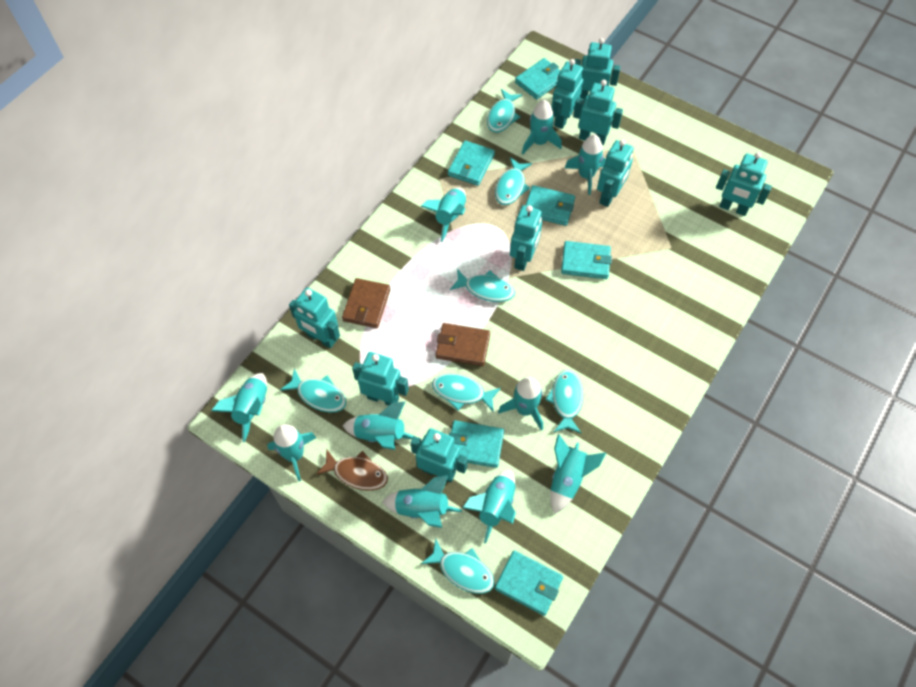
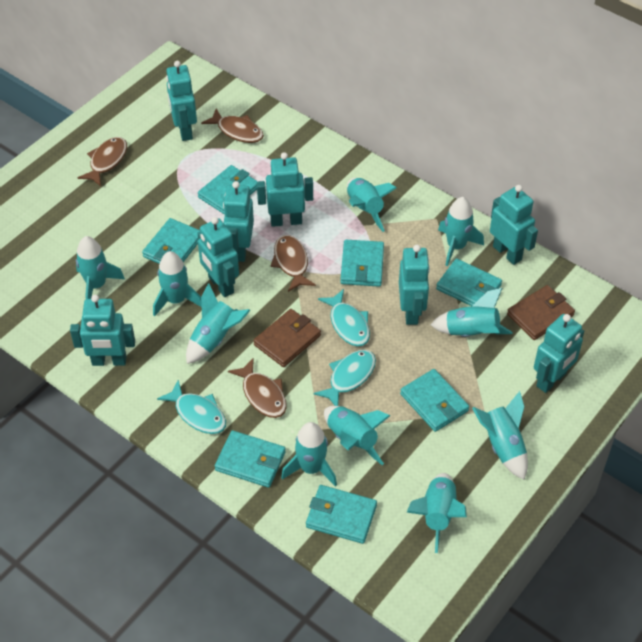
brown fish: 1 -> 4
turquoise fish: 7 -> 3
turquoise robot: 9 -> 8
turquoise wallet: 6 -> 7

